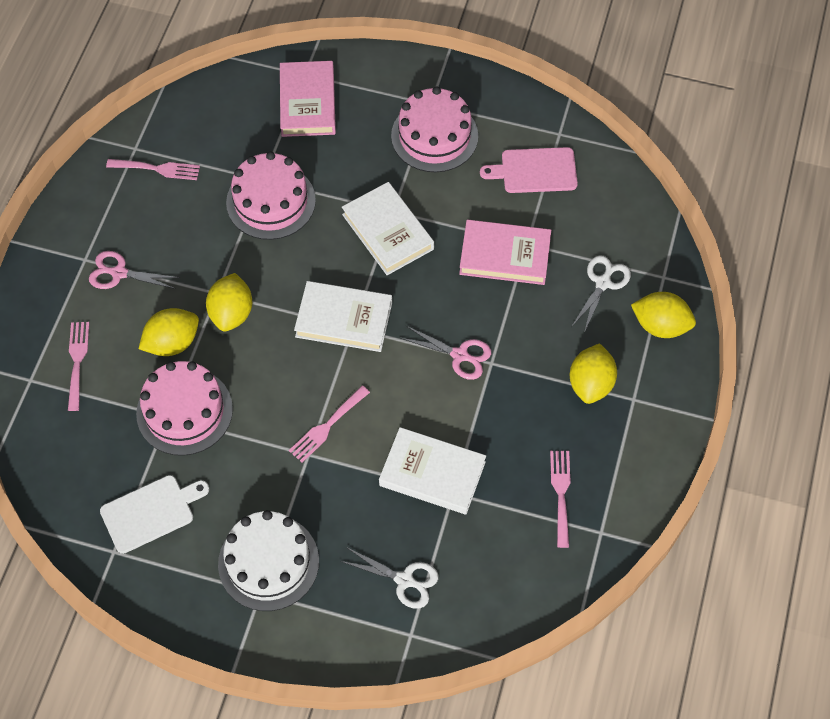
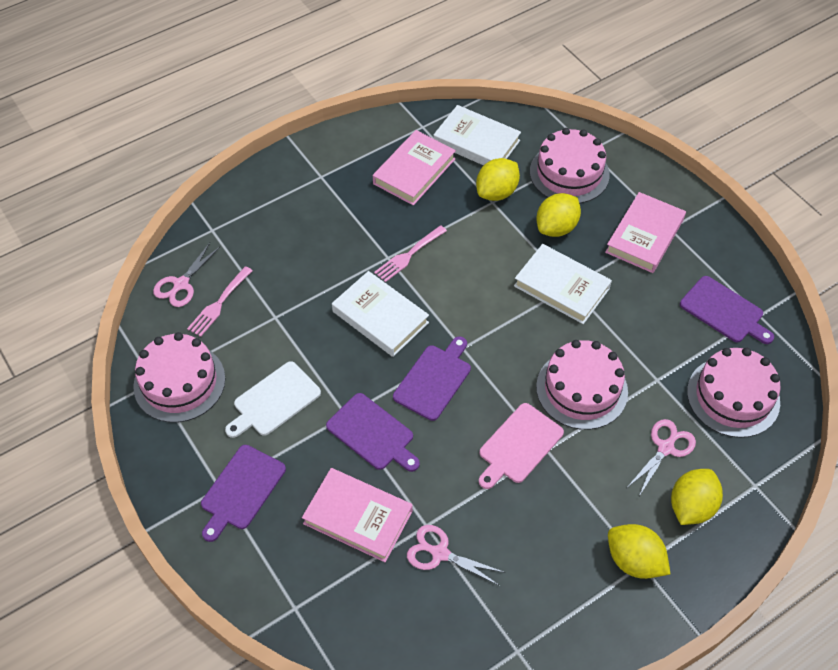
pink book: 2 -> 3
pink cake: 3 -> 4
pink fork: 4 -> 2
pink scissors: 2 -> 3
purple cutting board: 0 -> 4
white cake: 1 -> 0
white scissors: 2 -> 0

